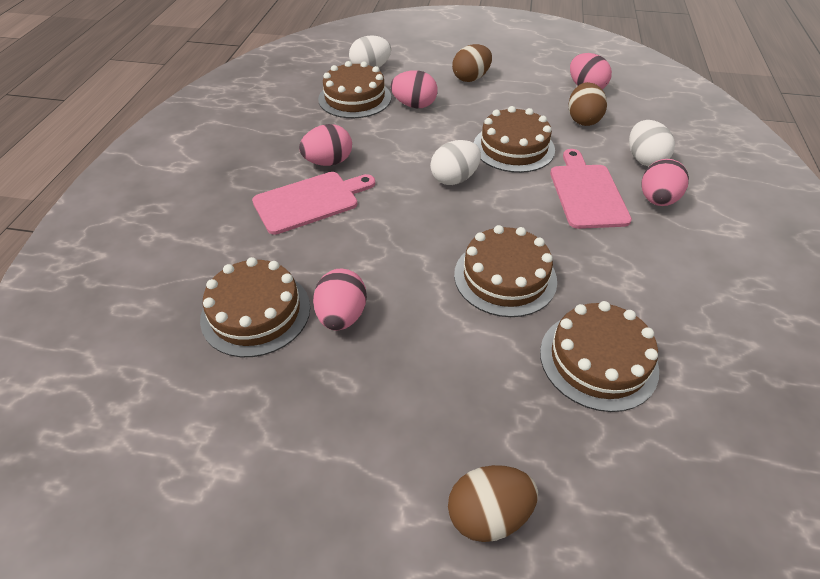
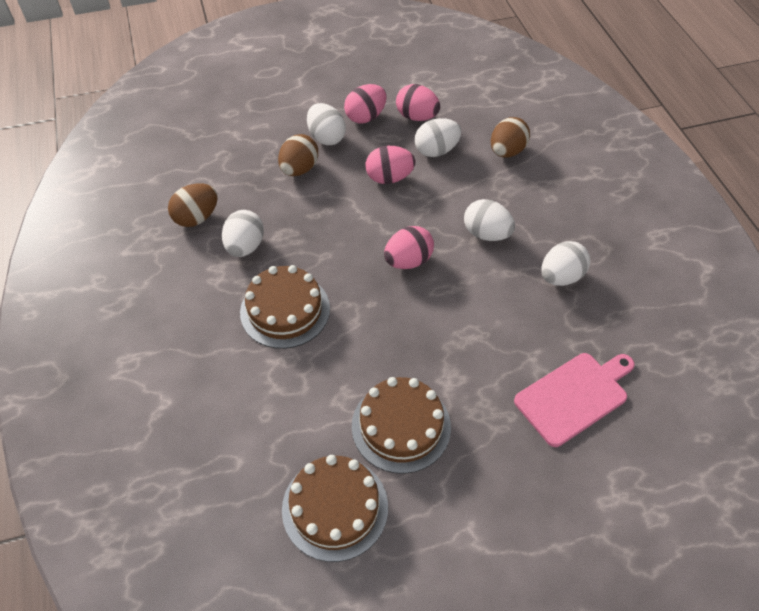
brown cake: 5 -> 3
pink cutting board: 2 -> 1
pink egg: 5 -> 4
white egg: 3 -> 5

